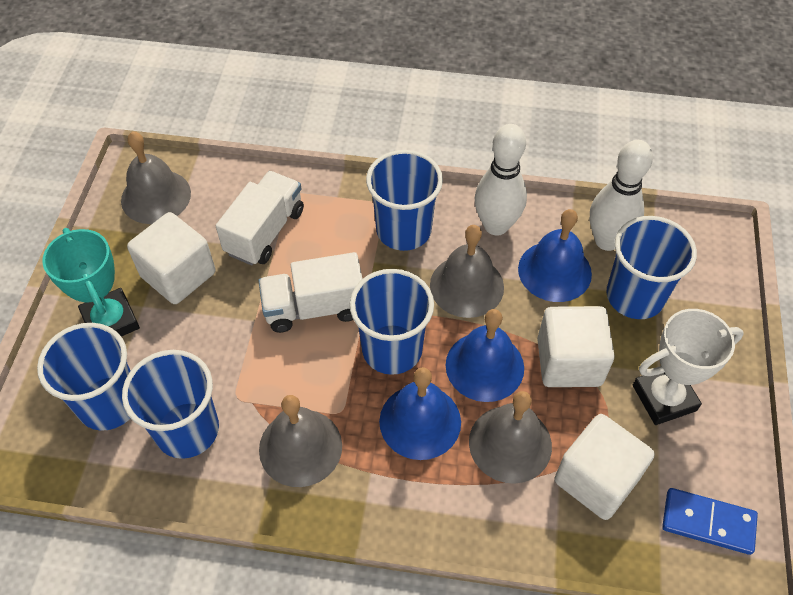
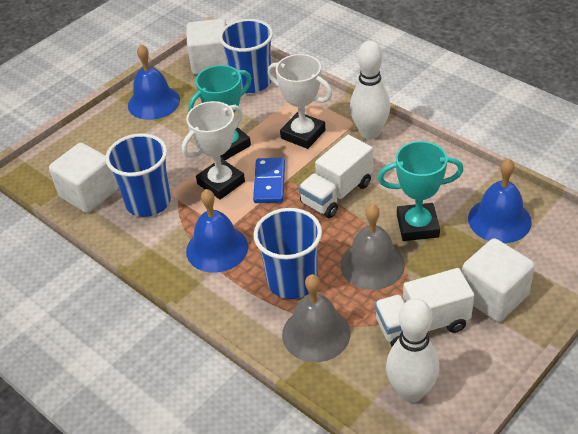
blue cup: 5 -> 3
grey bell: 4 -> 2
turquoise trophy: 1 -> 2
white trophy: 1 -> 2

